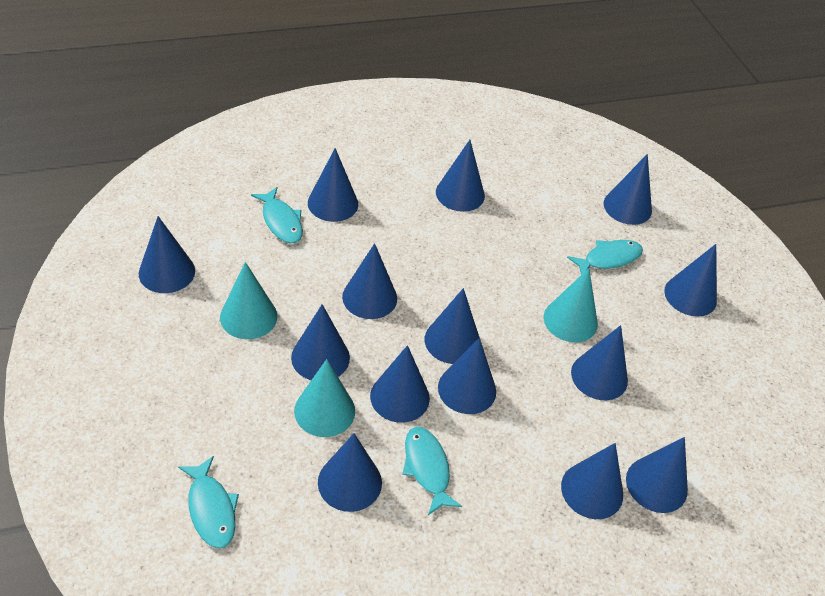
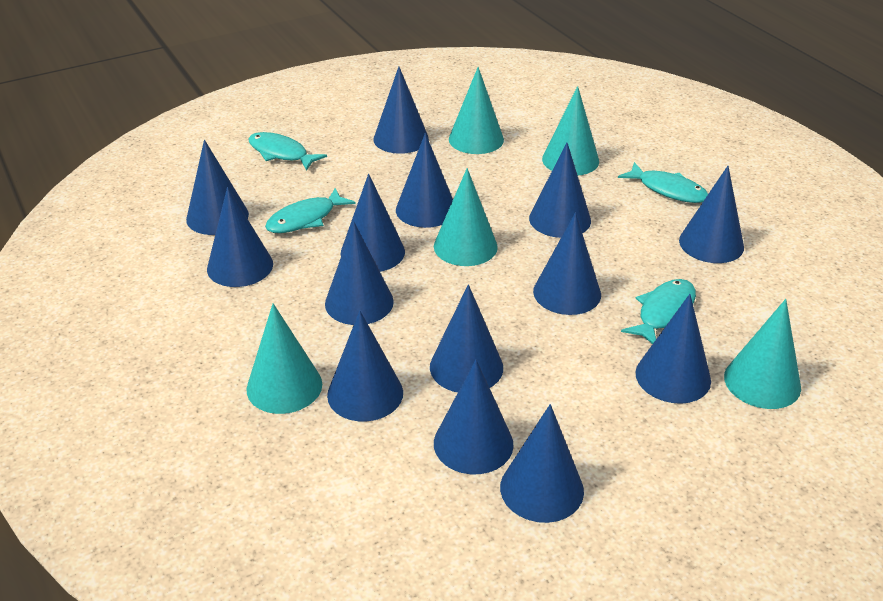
turquoise cone: 3 -> 5

